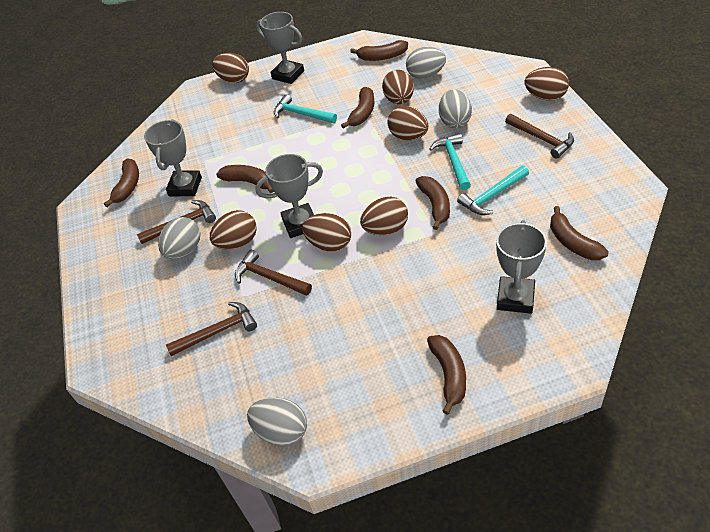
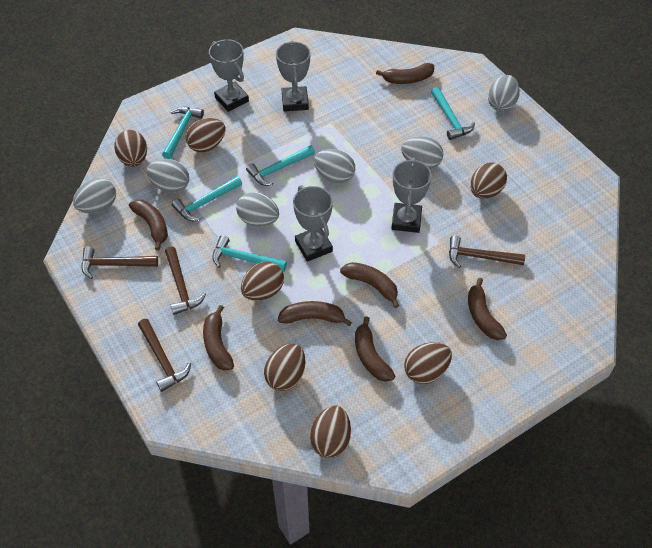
grey egg: 4 -> 6
turquoise hammer: 3 -> 5

